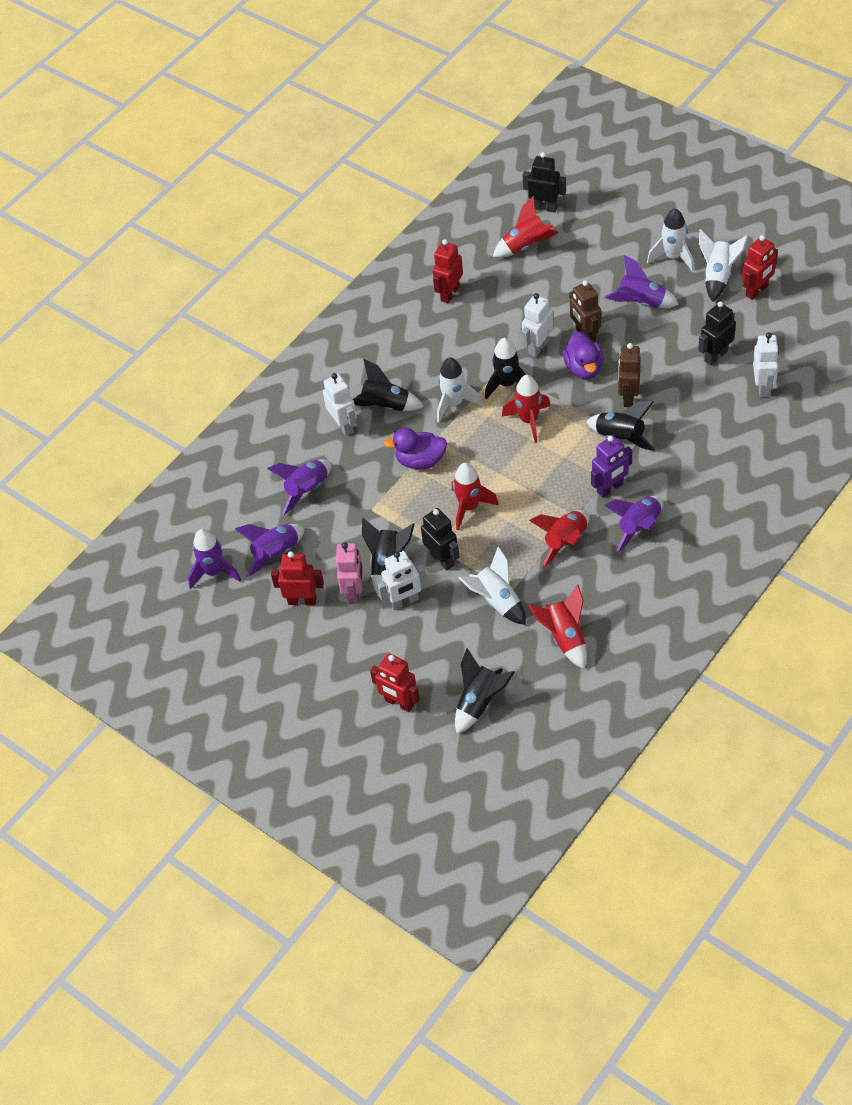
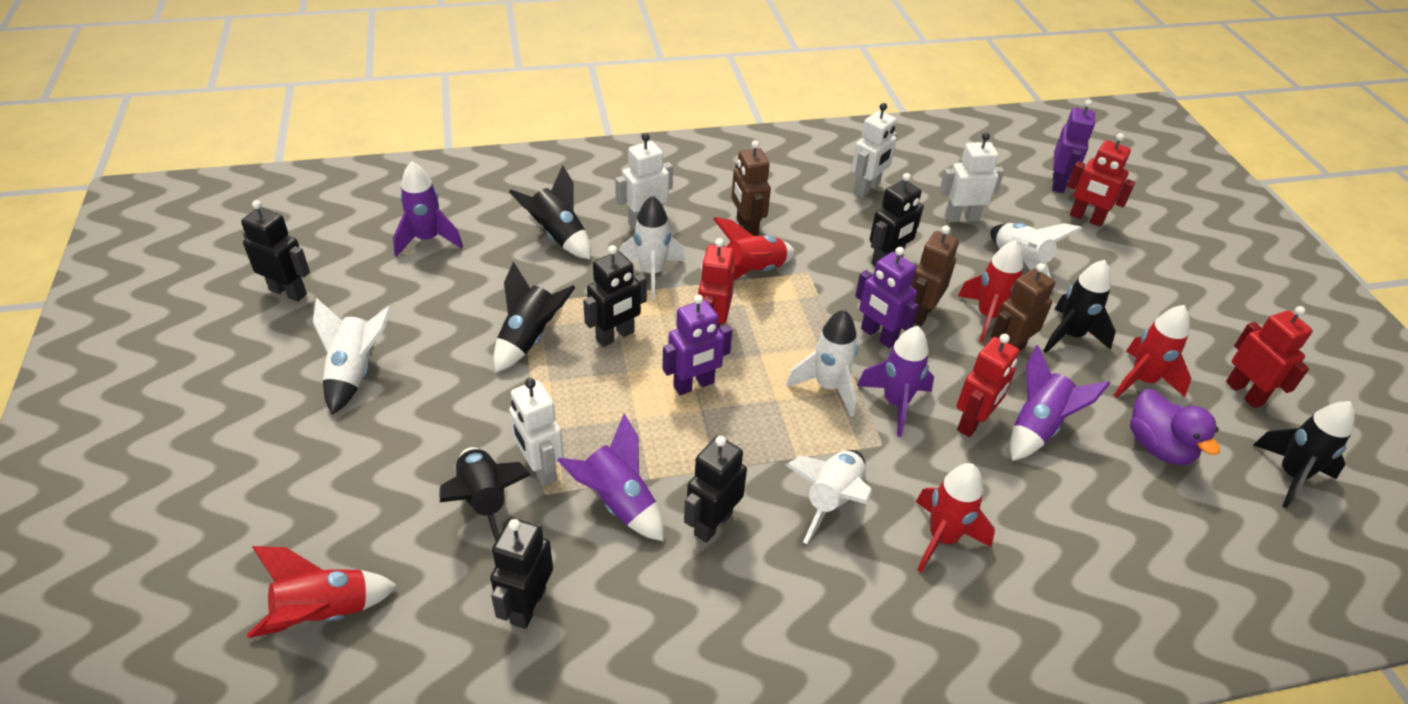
black robot: 3 -> 5
brown robot: 2 -> 3
pink robot: 1 -> 0
purple duck: 2 -> 1
purple robot: 1 -> 3
purple rocket: 5 -> 4
white rocket: 4 -> 5

